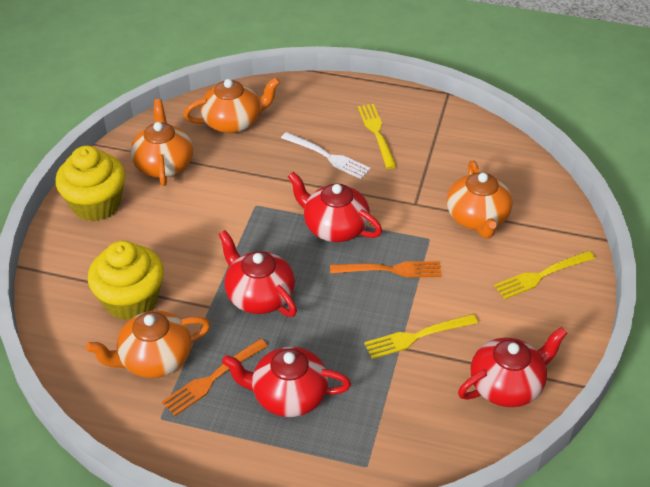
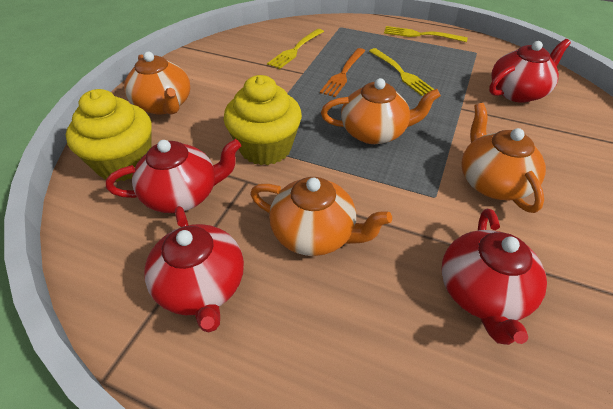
orange fork: 2 -> 1
white fork: 1 -> 0

